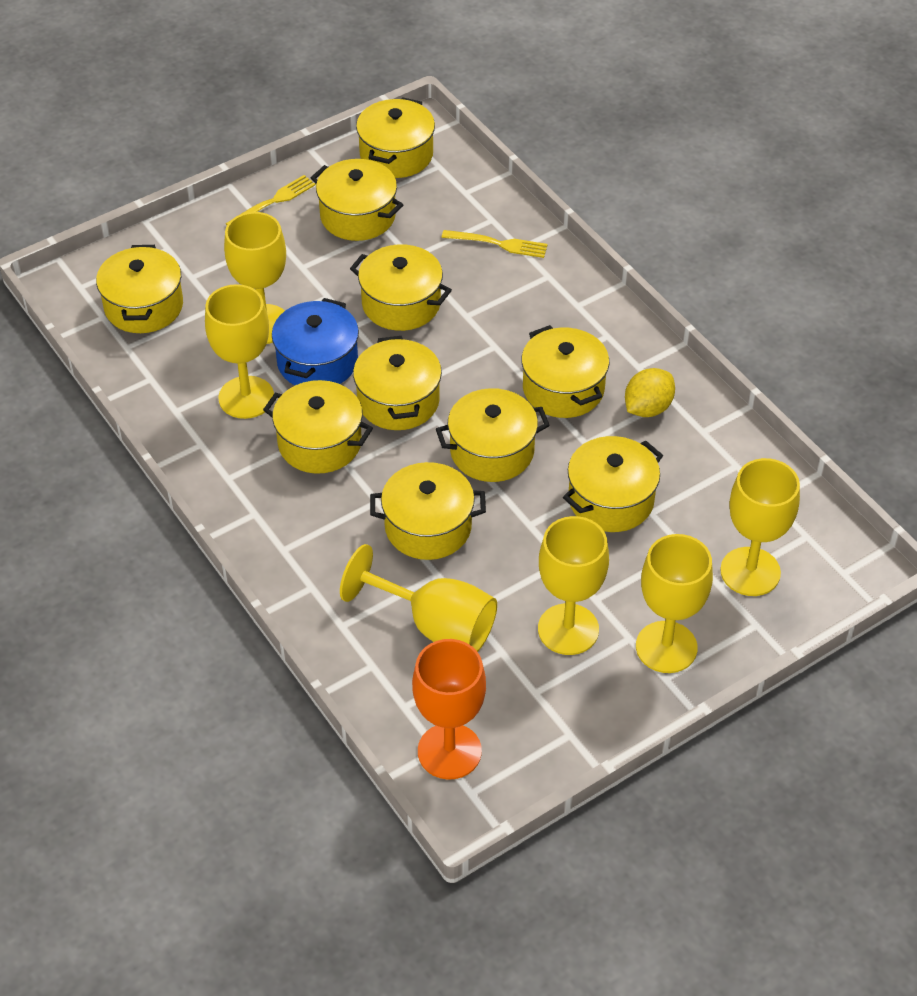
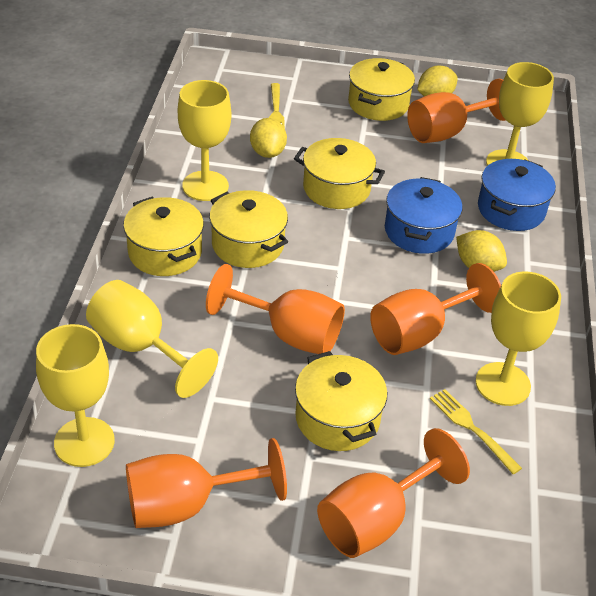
blue pot: 1 -> 2
orange goblet: 1 -> 5
yellow goblet: 6 -> 5
yellow lemon: 1 -> 3
yellow pot: 10 -> 5

